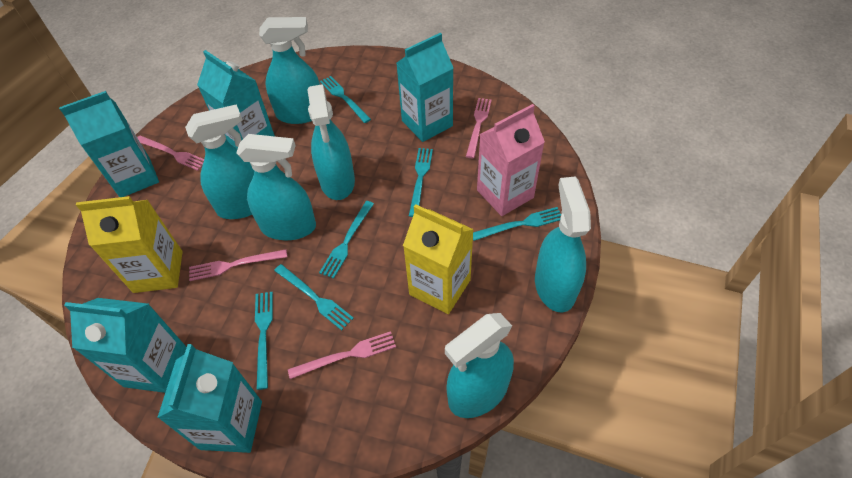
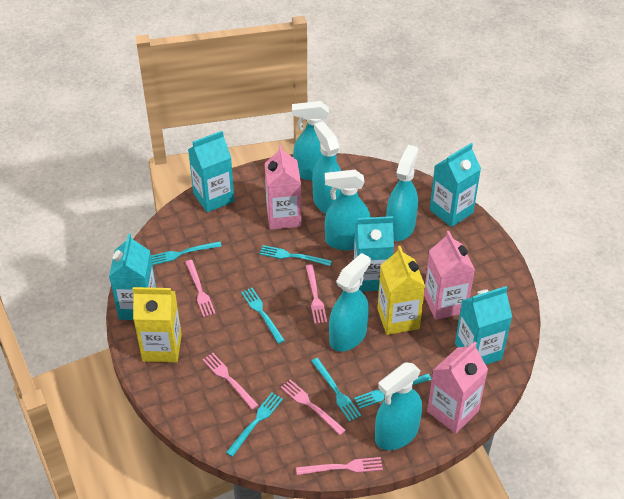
pink carton: 1 -> 3
pink fork: 4 -> 5

